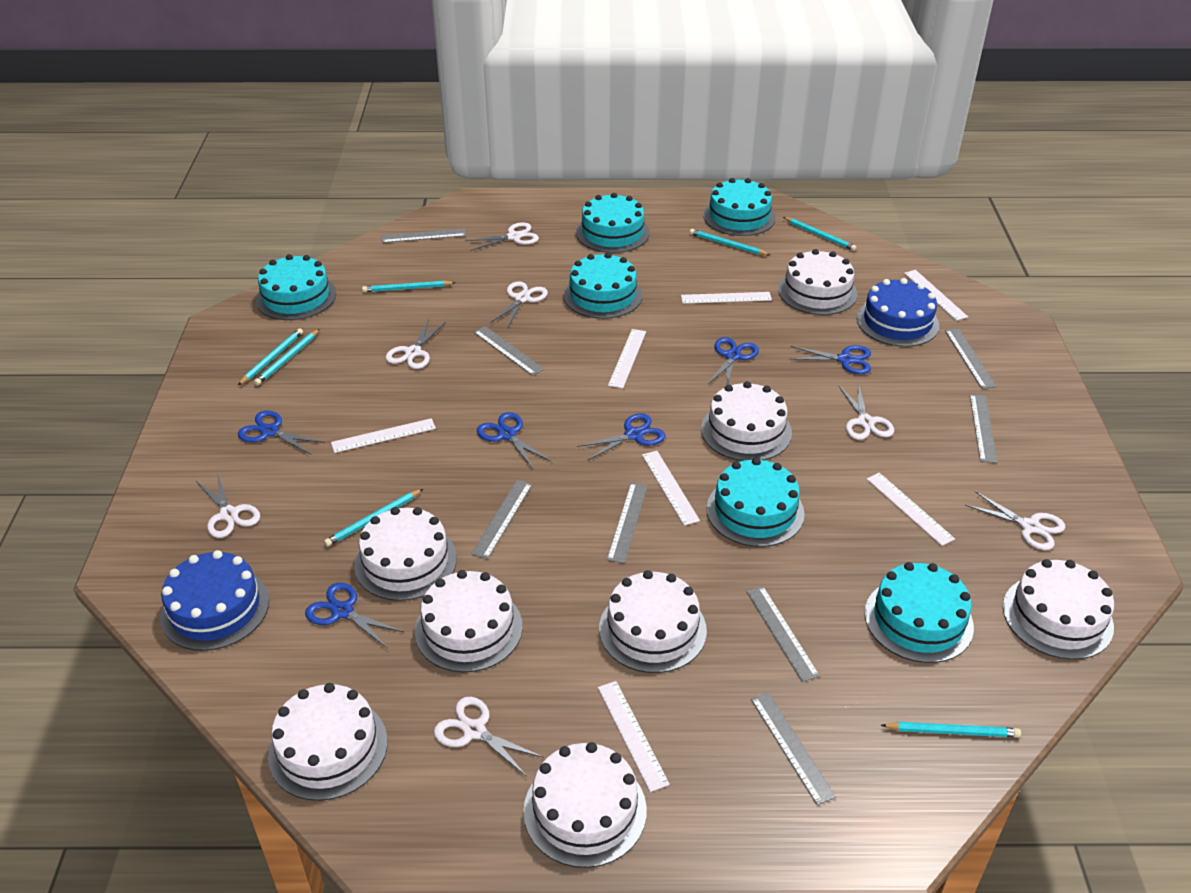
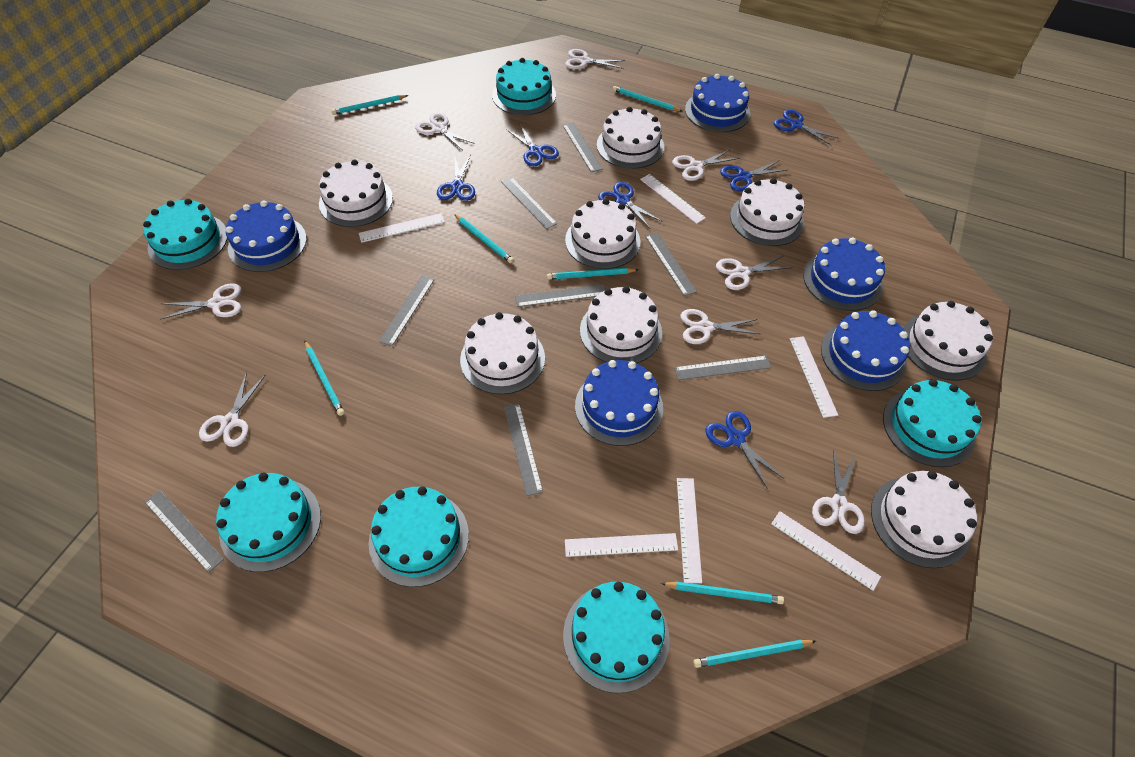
blue cake: 2 -> 5
white ruler: 7 -> 6
white scissors: 7 -> 8

